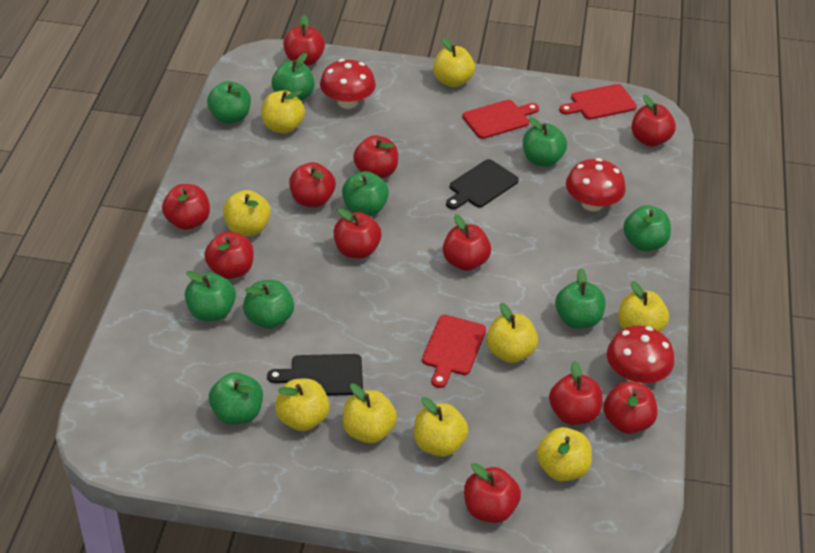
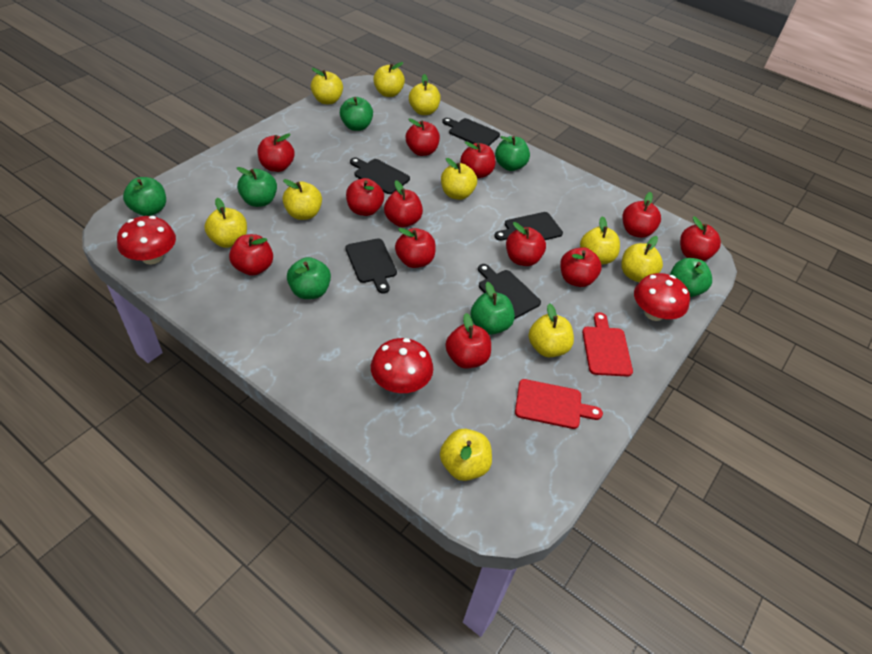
black cutting board: 2 -> 5
green apple: 9 -> 7
red apple: 11 -> 12
red cutting board: 3 -> 2
yellow apple: 9 -> 10

